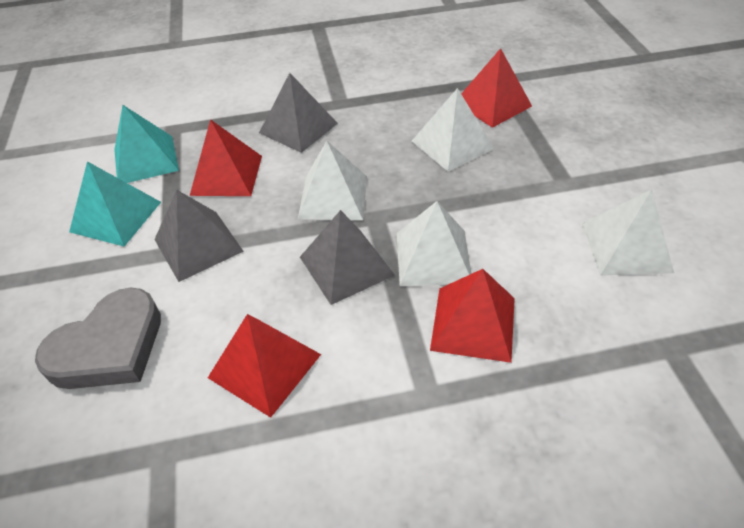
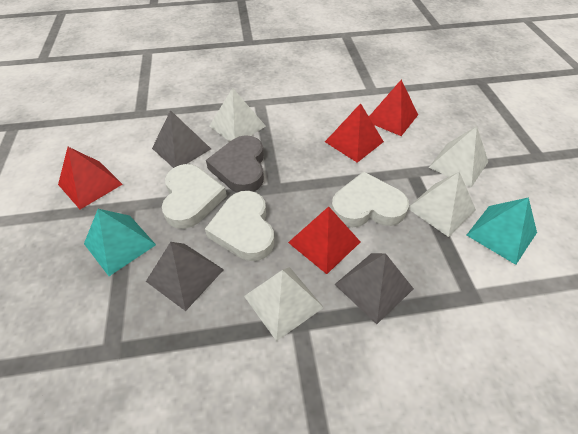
white heart: 0 -> 3

